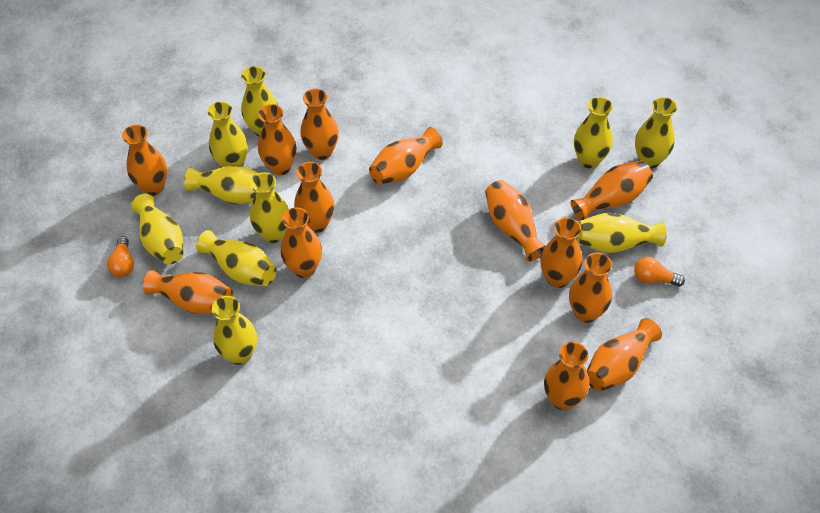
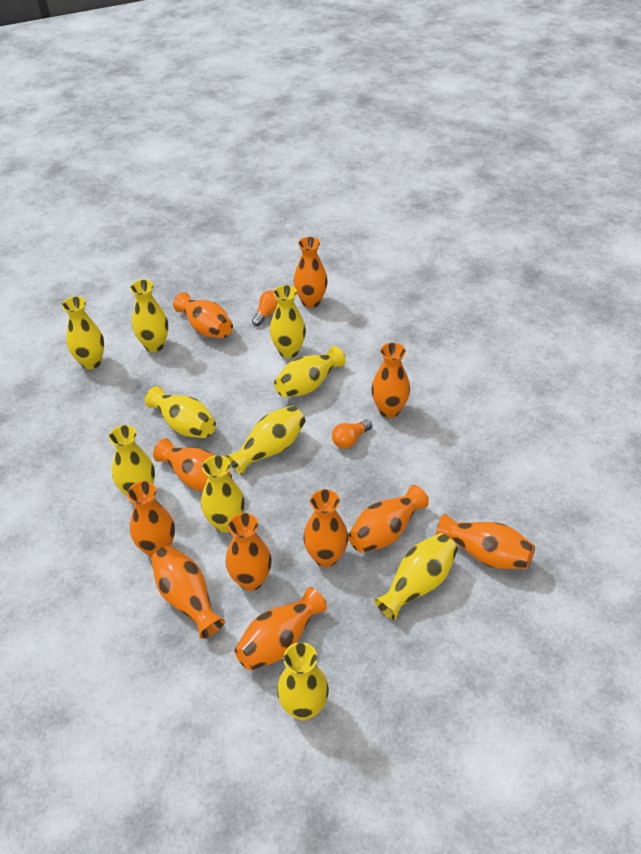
orange vase: 13 -> 11

